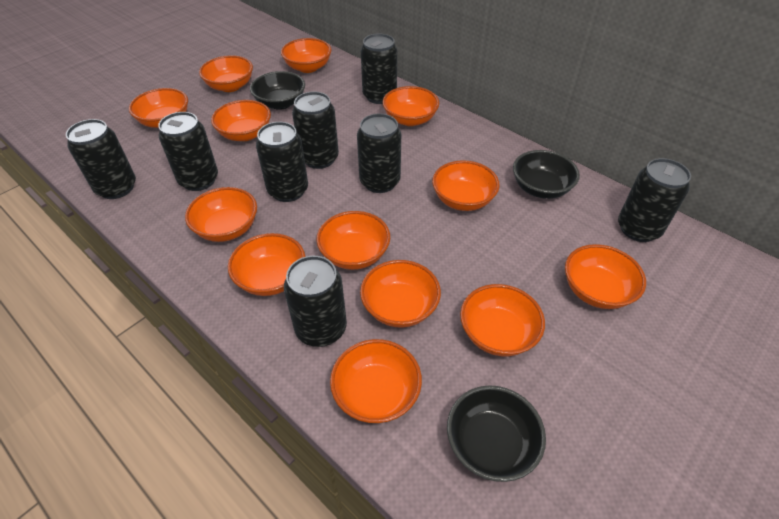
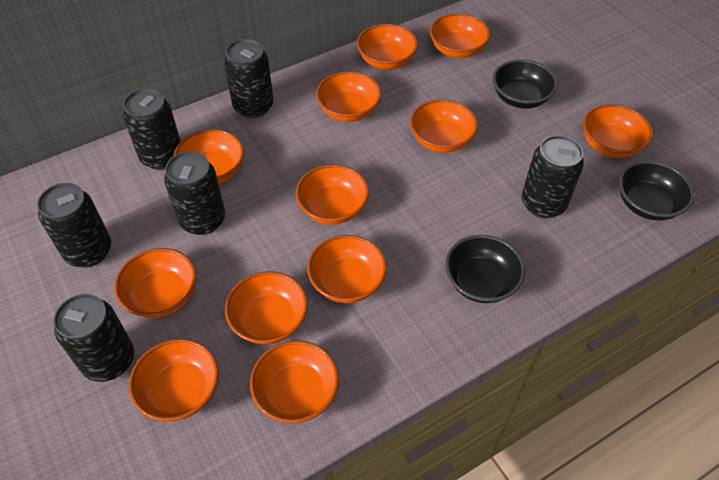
black can: 8 -> 6
orange bowl: 13 -> 12

